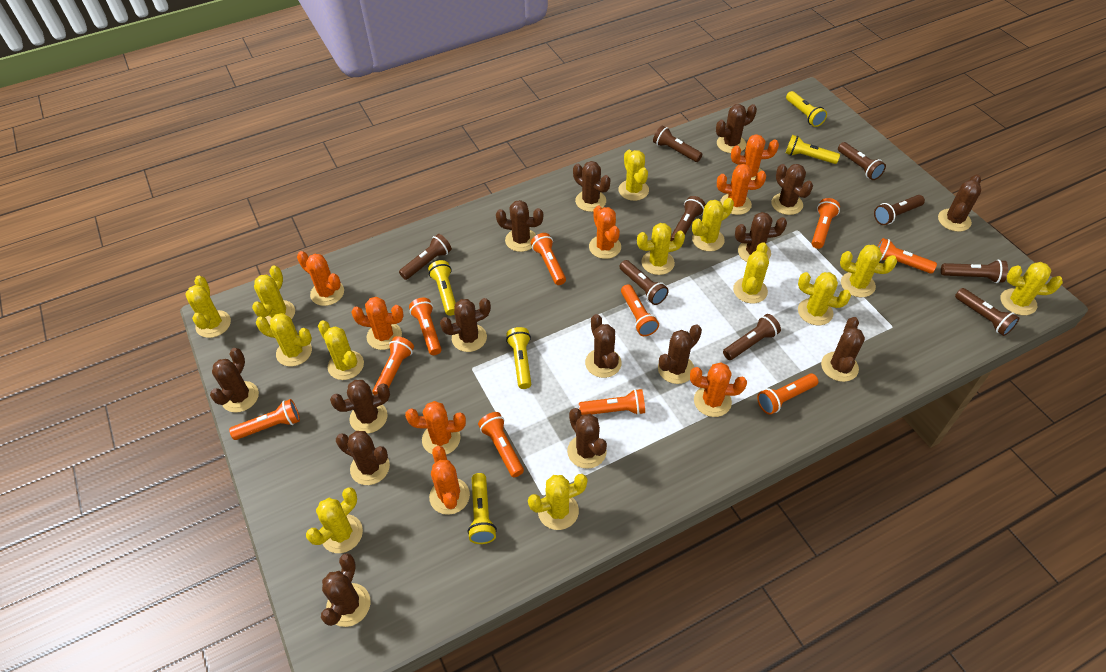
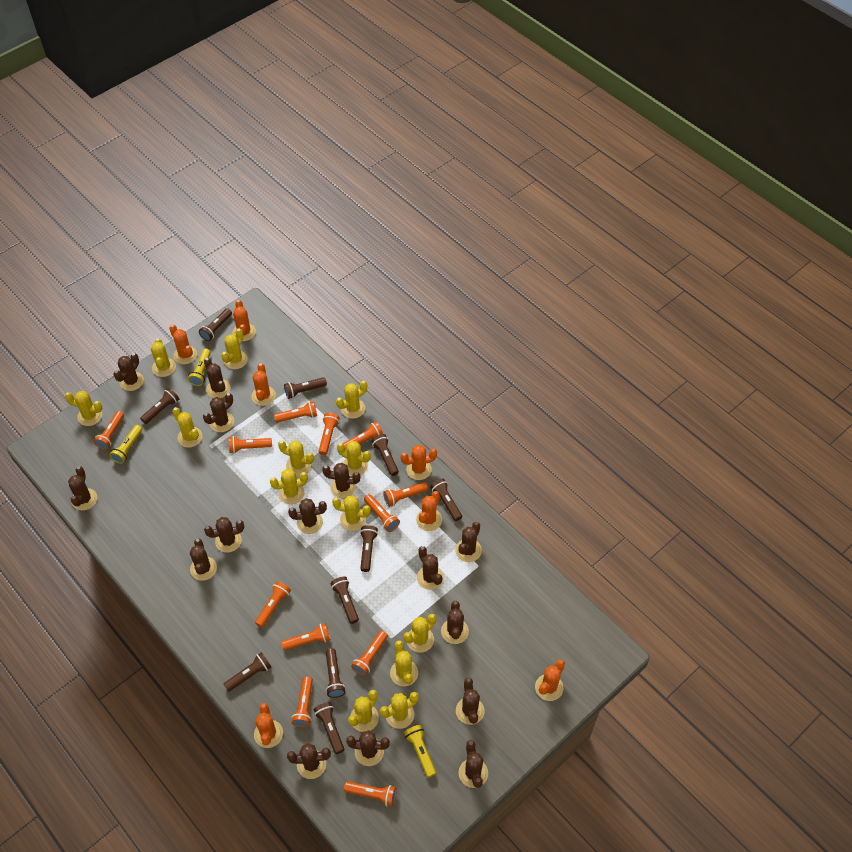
brown flashlight: 9 -> 10
orange cactus: 8 -> 7
orange flashlight: 10 -> 12
yellow flashlight: 5 -> 3

